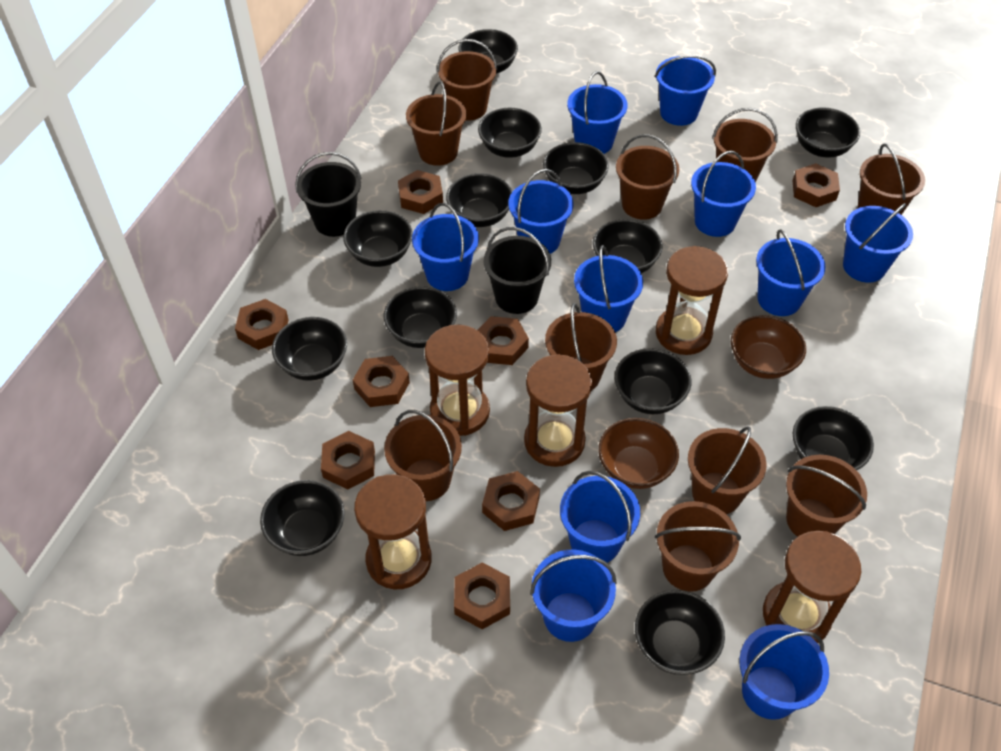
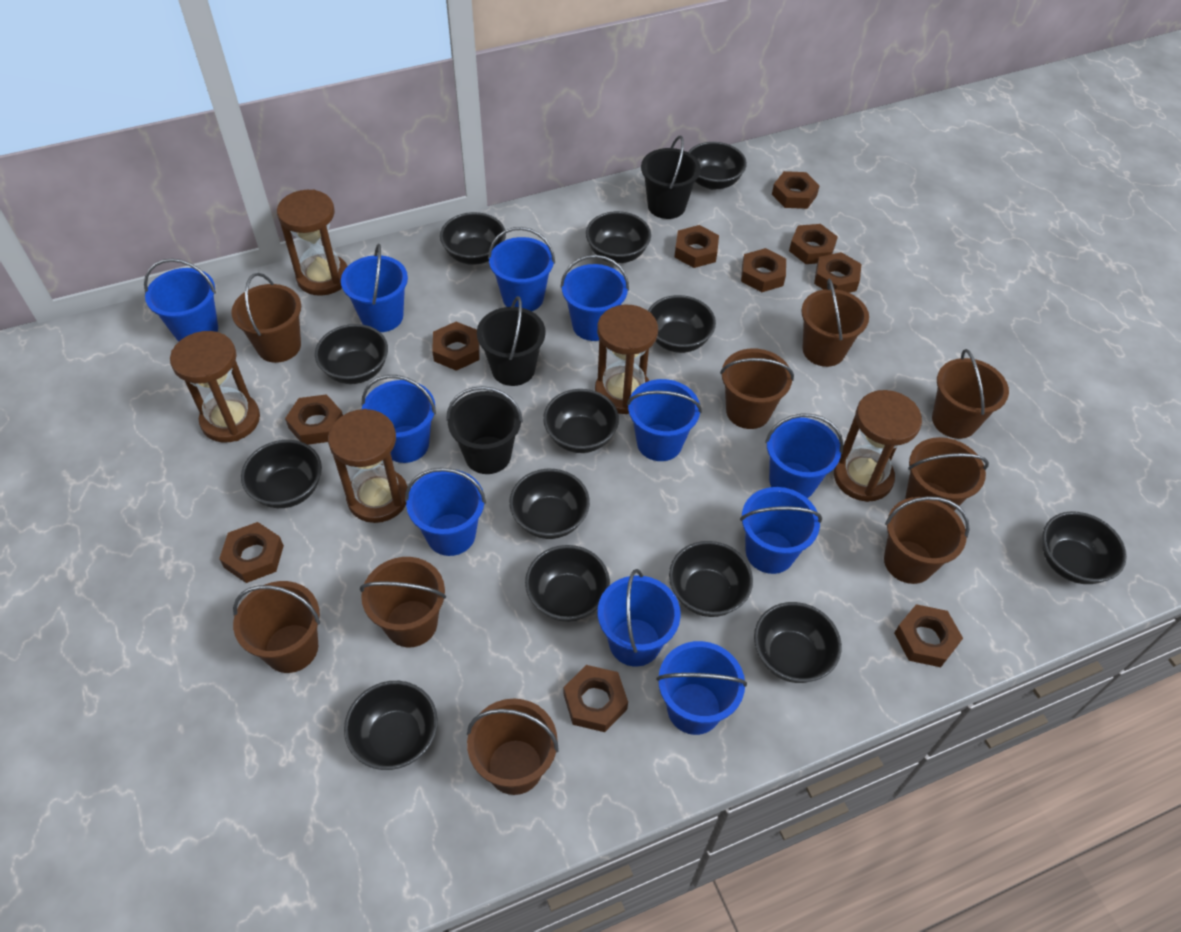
black bucket: 2 -> 3
brown bowl: 2 -> 0
brown bucket: 10 -> 9
brown nut: 8 -> 10

